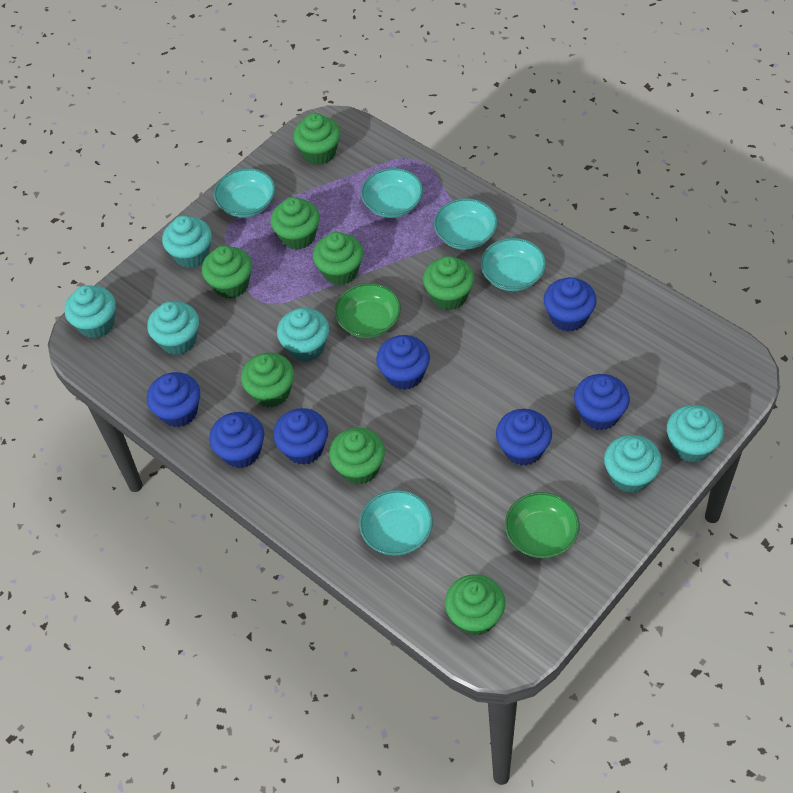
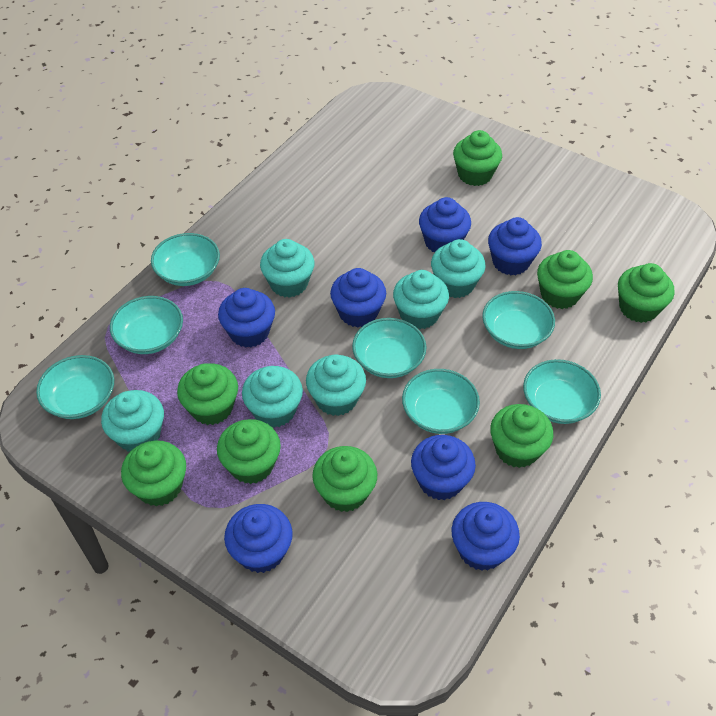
green bowl: 2 -> 0
turquoise bowl: 5 -> 7

